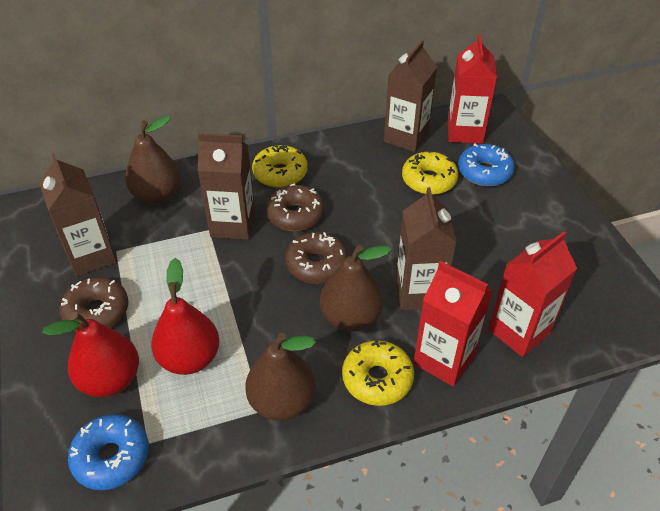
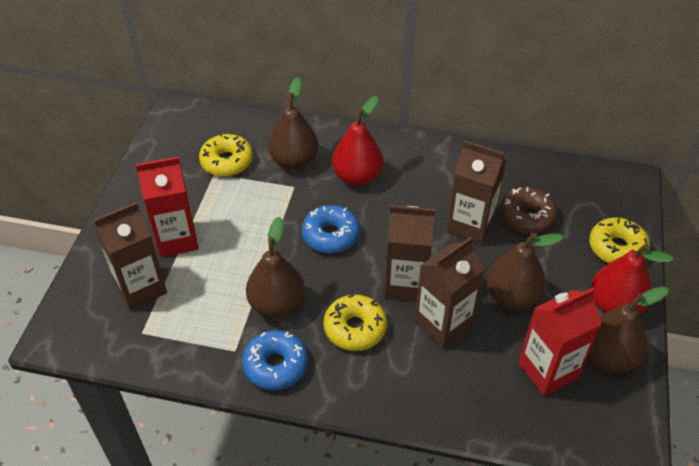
brown donut: 3 -> 1
brown pear: 3 -> 4
red carton: 3 -> 2

